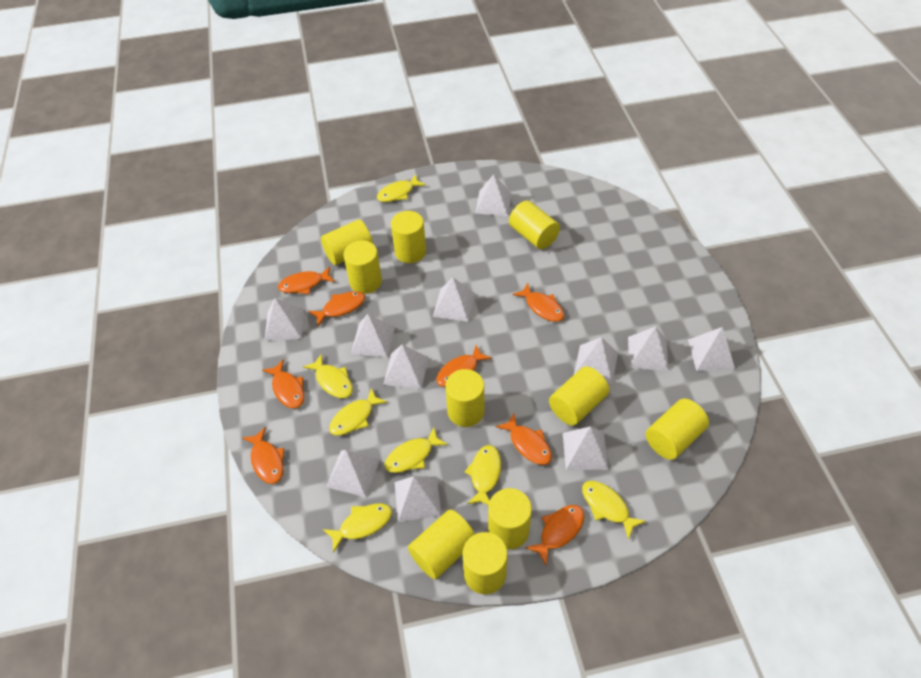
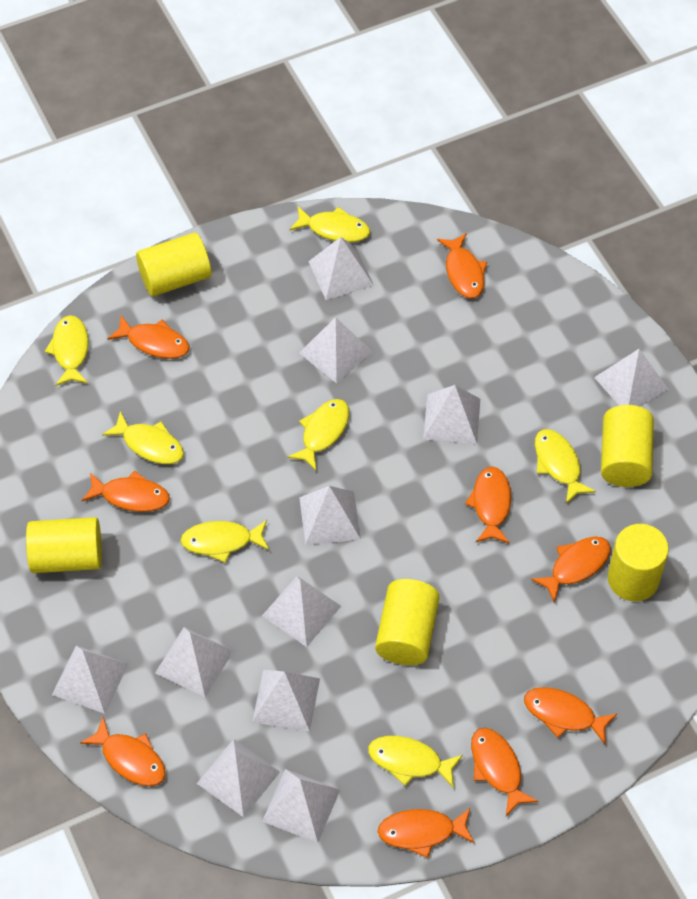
orange fish: 8 -> 9
yellow cylinder: 10 -> 5

